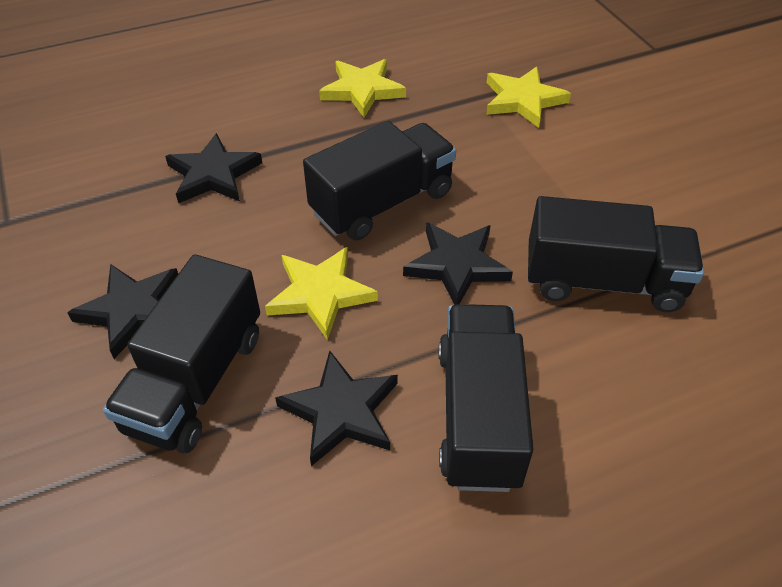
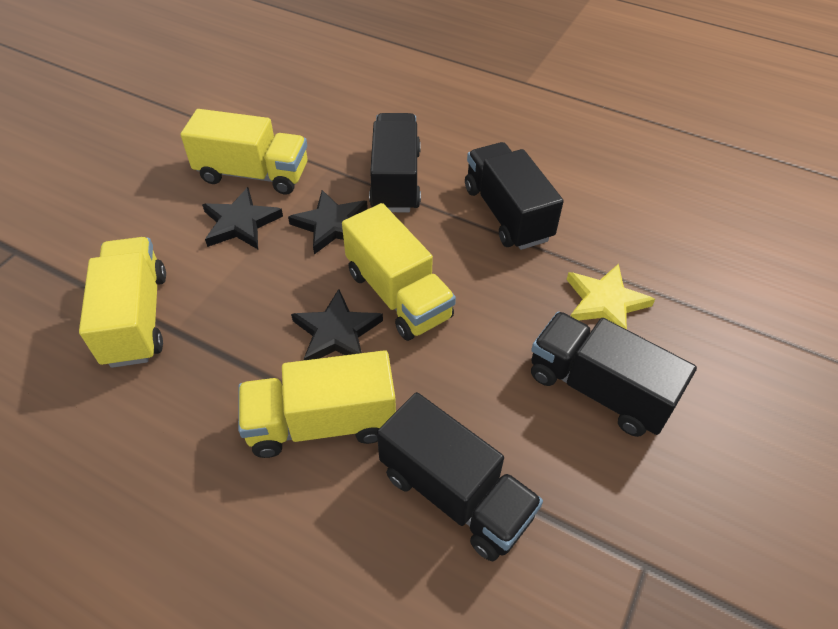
black star: 4 -> 3
yellow star: 3 -> 1
yellow truck: 0 -> 4

